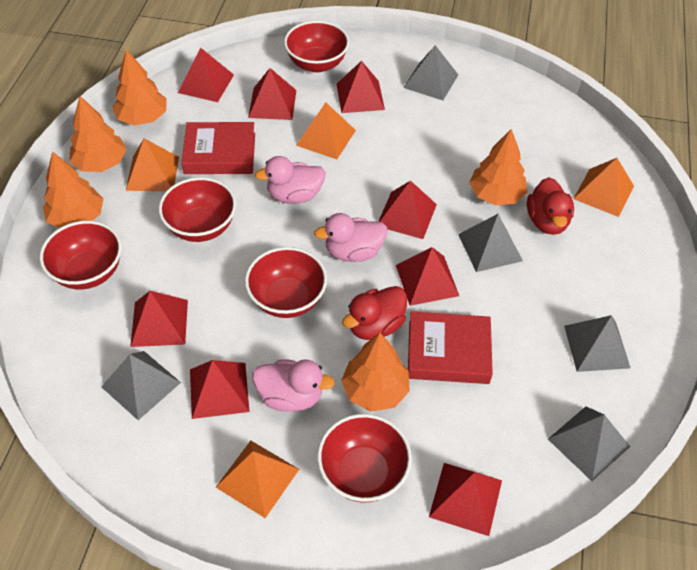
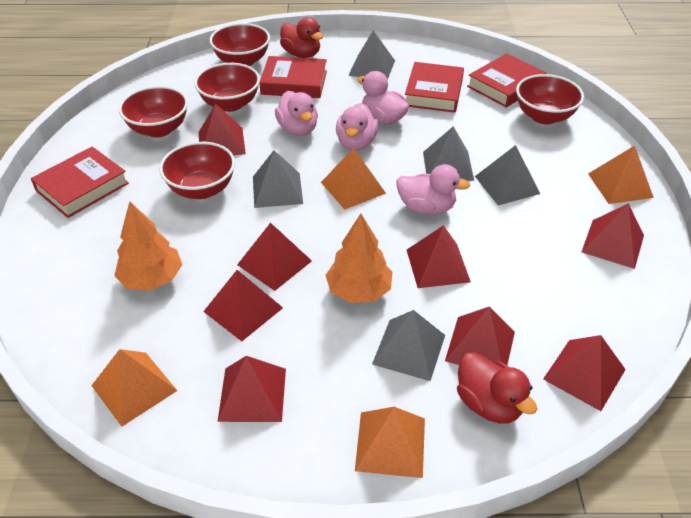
orange tree: 5 -> 2
pink duck: 3 -> 4
red book: 2 -> 4

